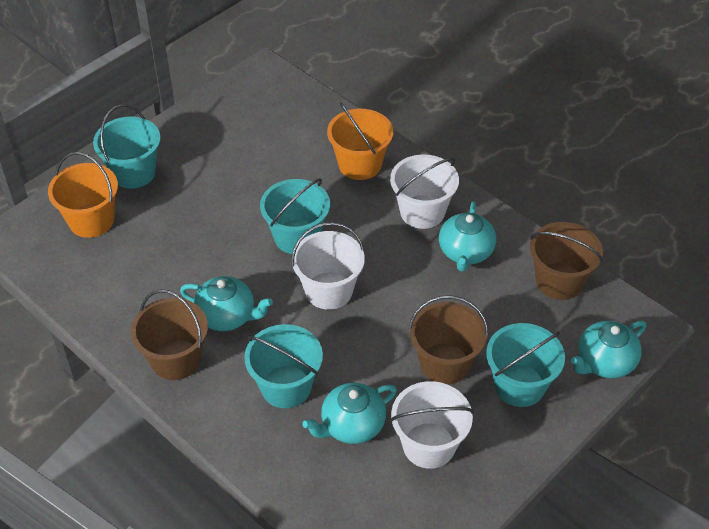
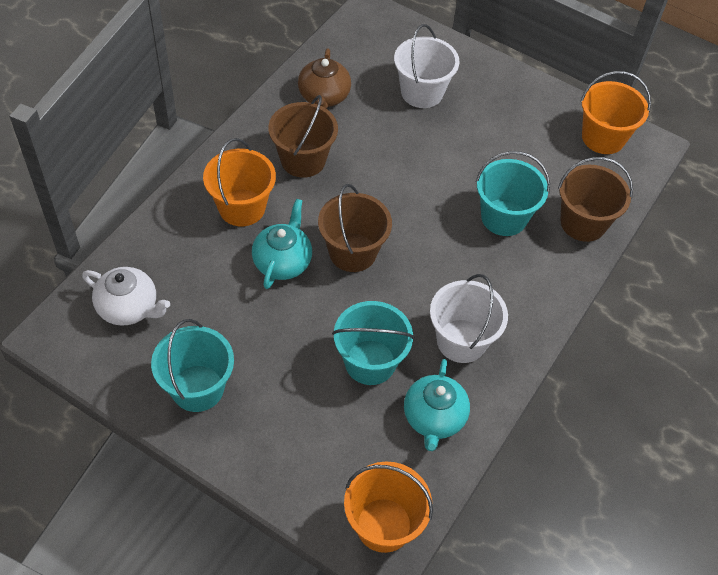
brown teapot: 0 -> 1
orange bucket: 2 -> 3
turquoise bucket: 4 -> 3
turquoise teapot: 4 -> 2
white bucket: 3 -> 2
white teapot: 0 -> 1

